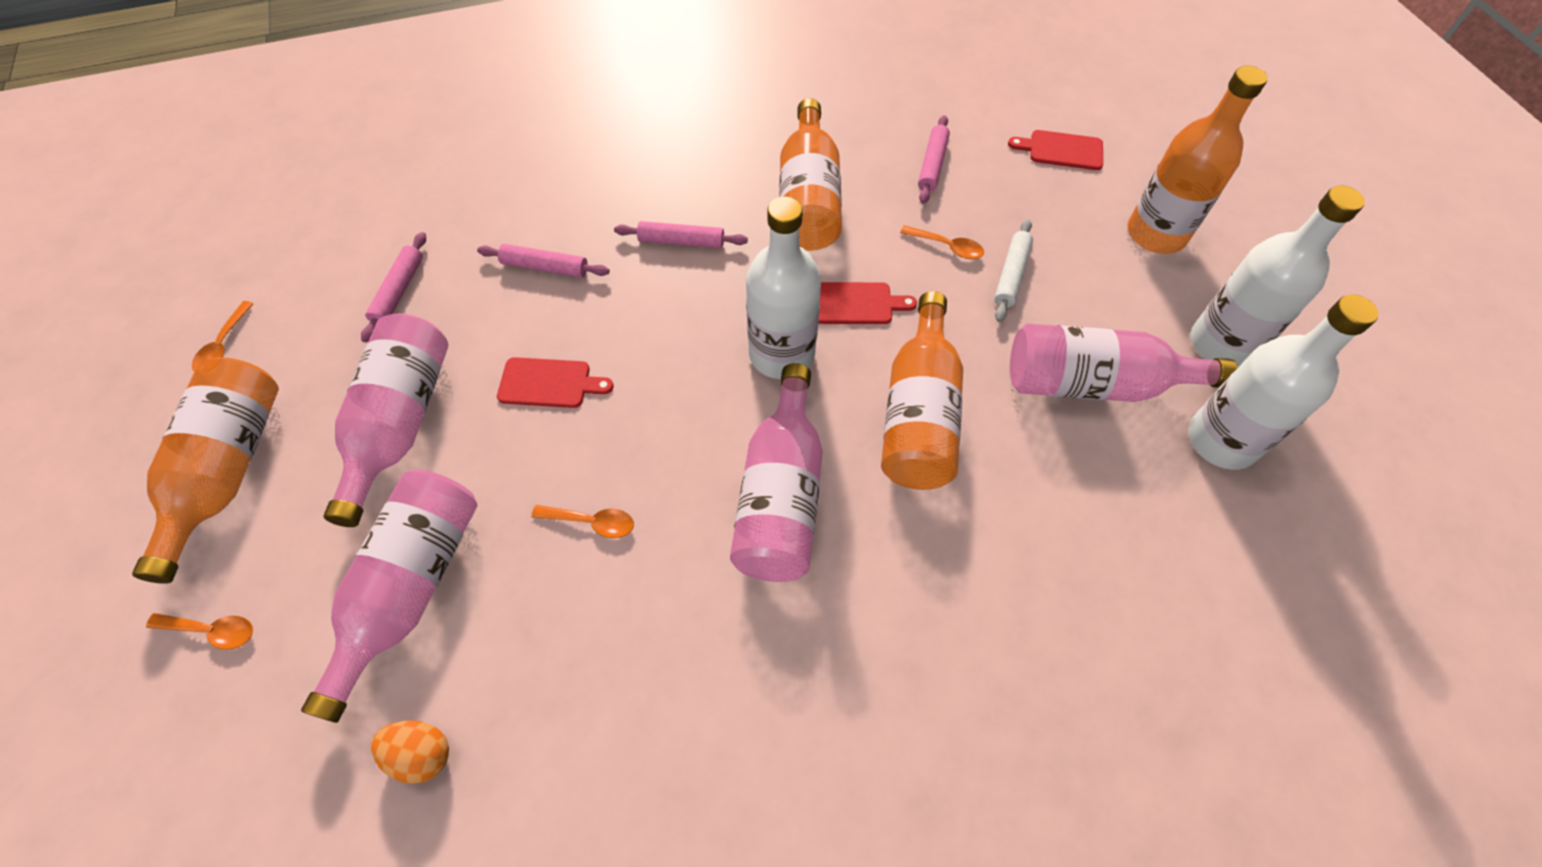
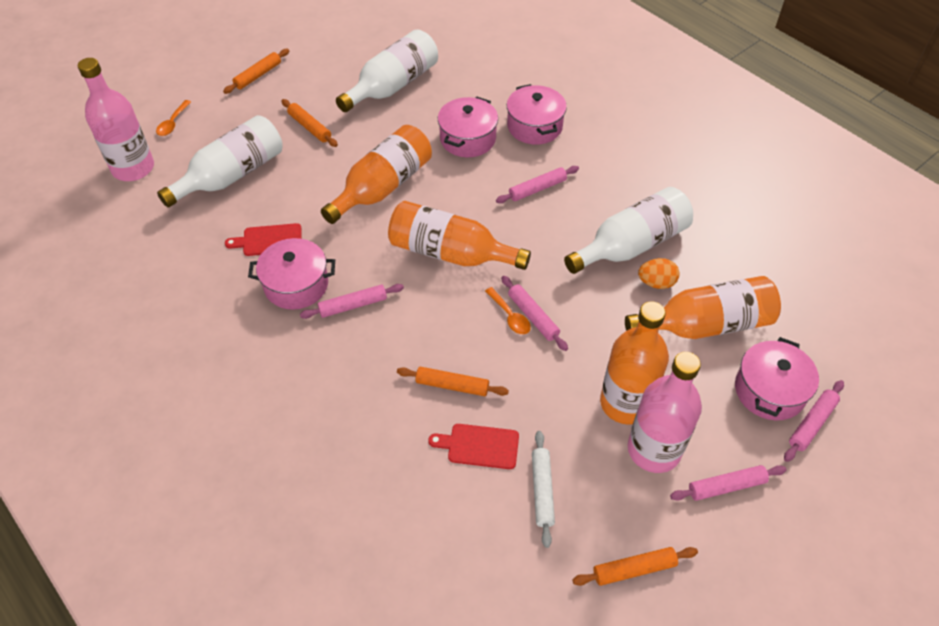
orange rolling pin: 0 -> 4
orange spoon: 4 -> 2
pink bottle: 4 -> 2
pink pot: 0 -> 4
pink rolling pin: 4 -> 5
red cutting board: 3 -> 2

